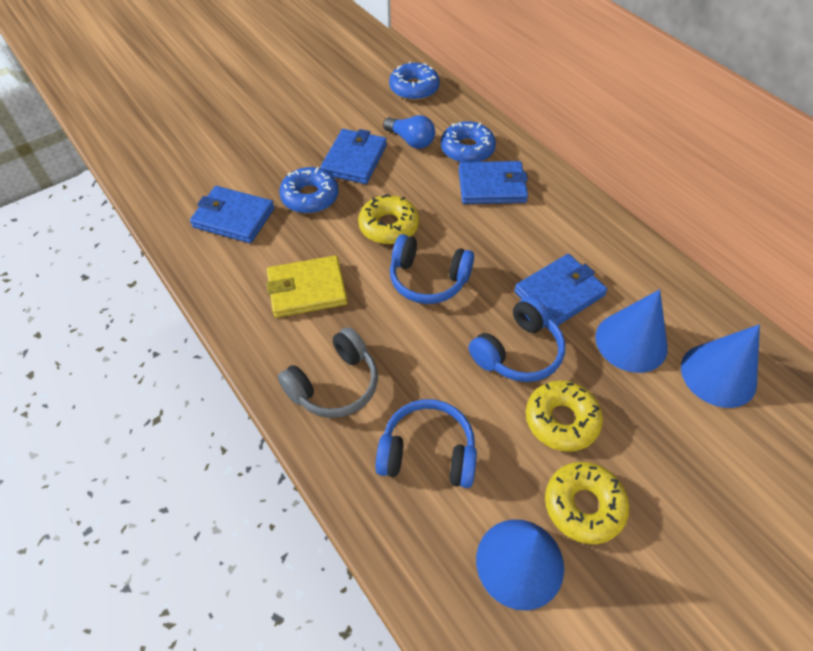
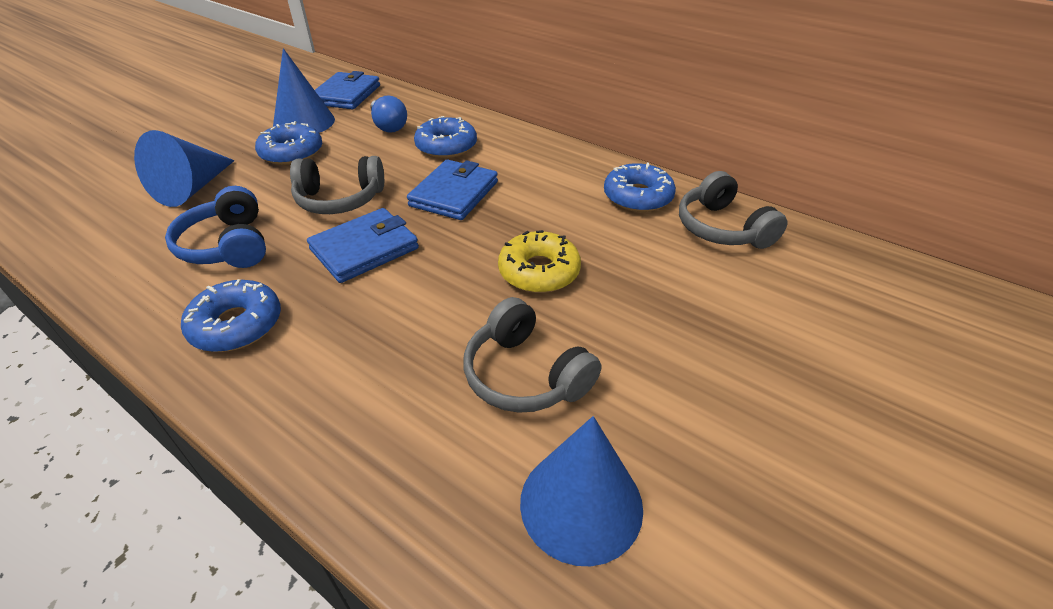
blue donut: 3 -> 4
blue headphones: 3 -> 1
blue wallet: 4 -> 3
grey headphones: 1 -> 3
yellow donut: 3 -> 1
yellow wallet: 1 -> 0

